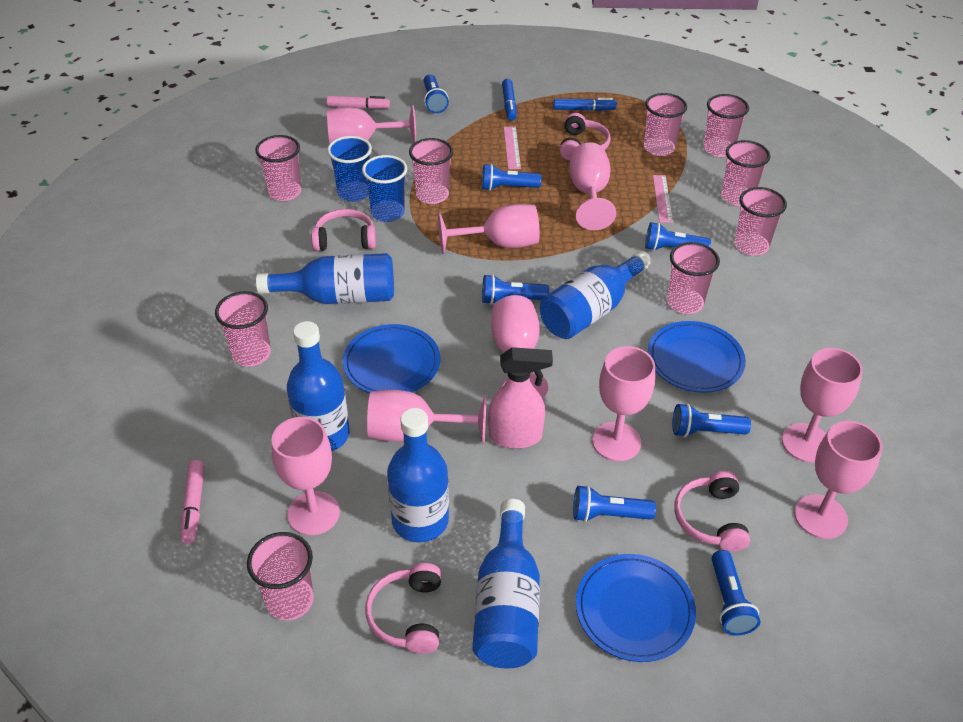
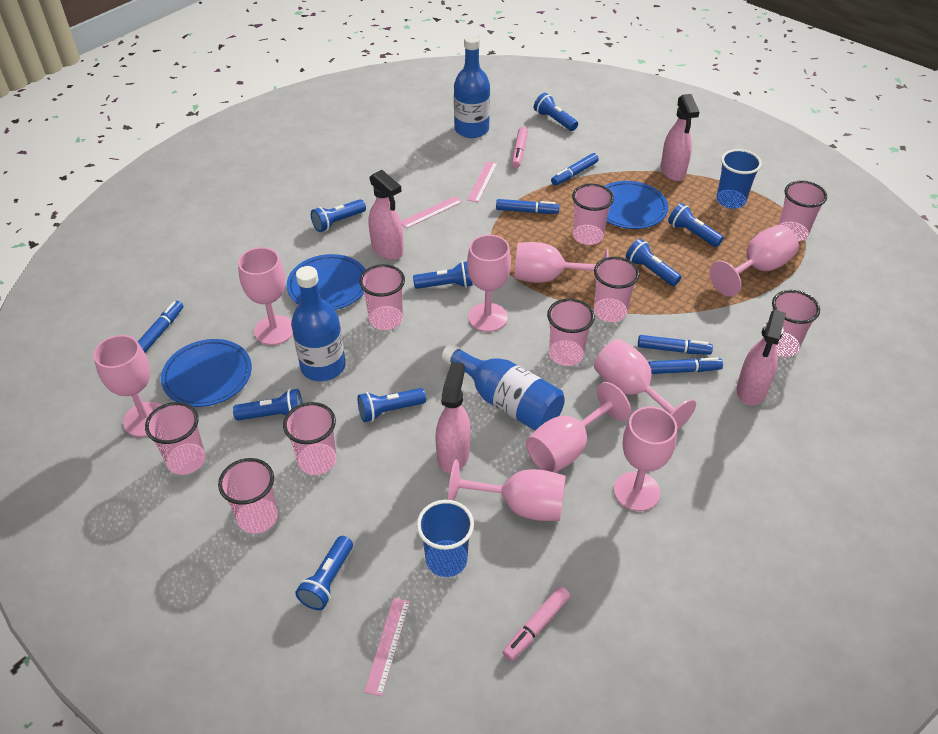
blue bottle: 5 -> 3
blue flashlight: 7 -> 8
blue marker: 2 -> 5
pink headphones: 4 -> 0
pink ruler: 2 -> 3
pink spray bottle: 1 -> 4

